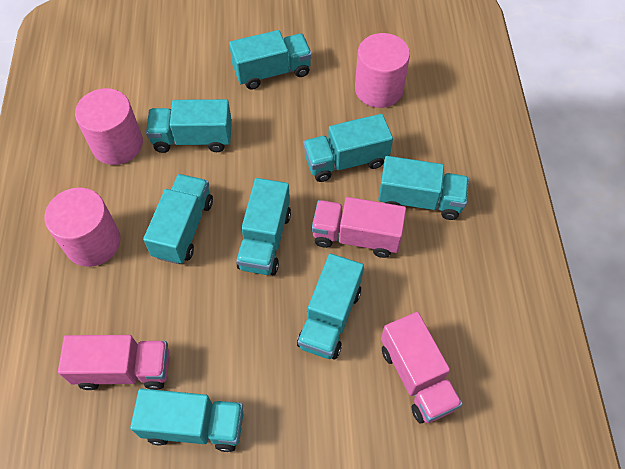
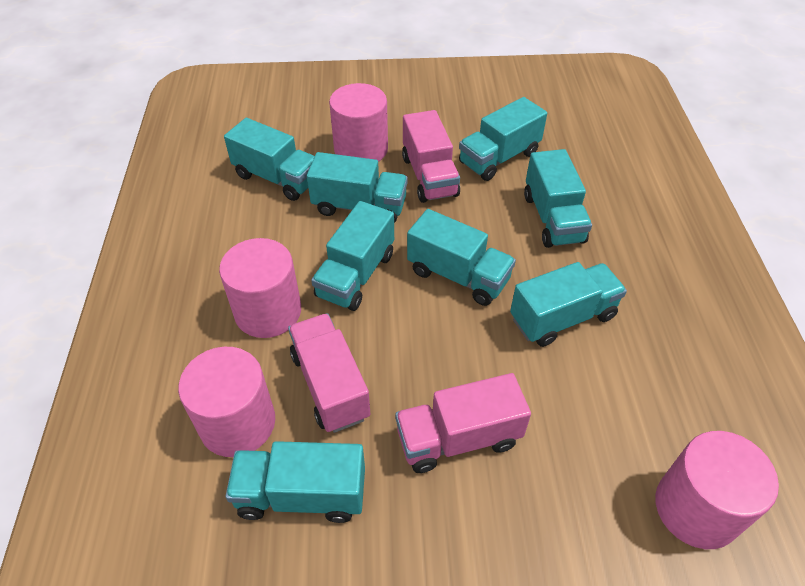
pink cylinder: 3 -> 4

